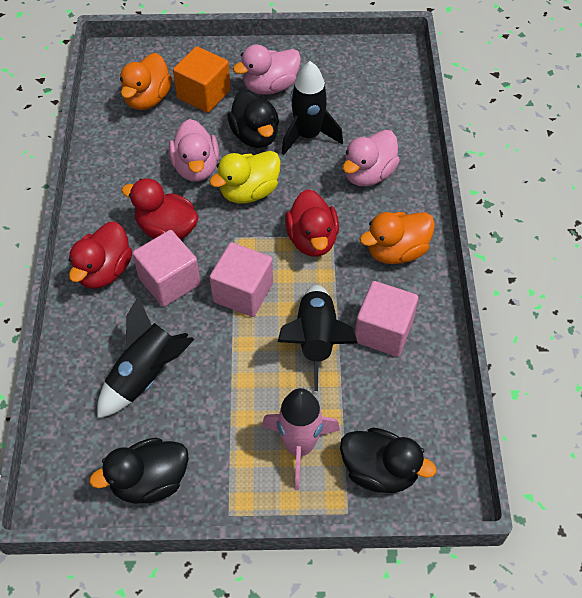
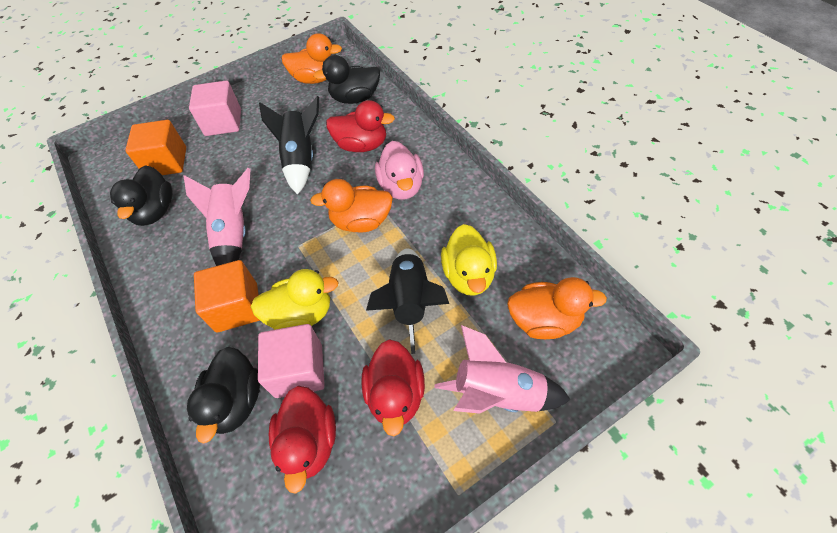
black rocket: 3 -> 2
orange cube: 1 -> 2
orange duck: 2 -> 3
pink cube: 3 -> 2
pink duck: 3 -> 1
pink rocket: 1 -> 2
yellow duck: 1 -> 2

